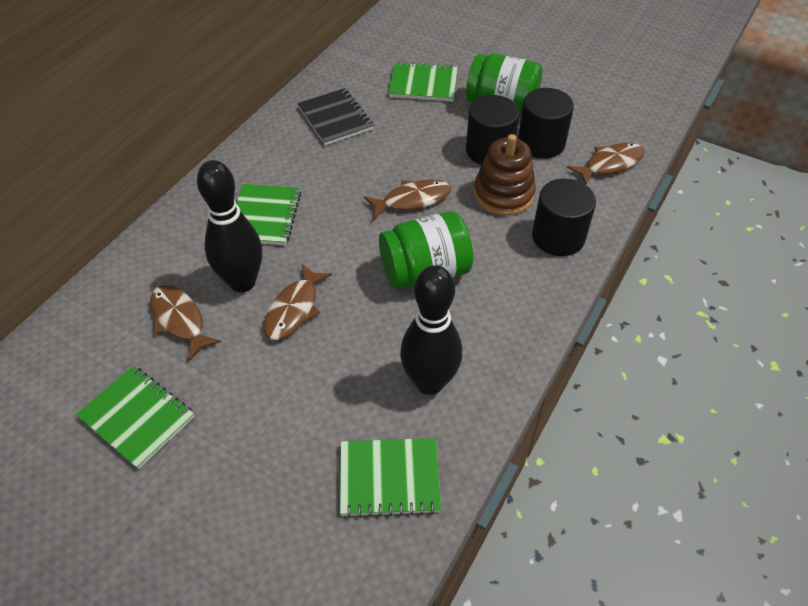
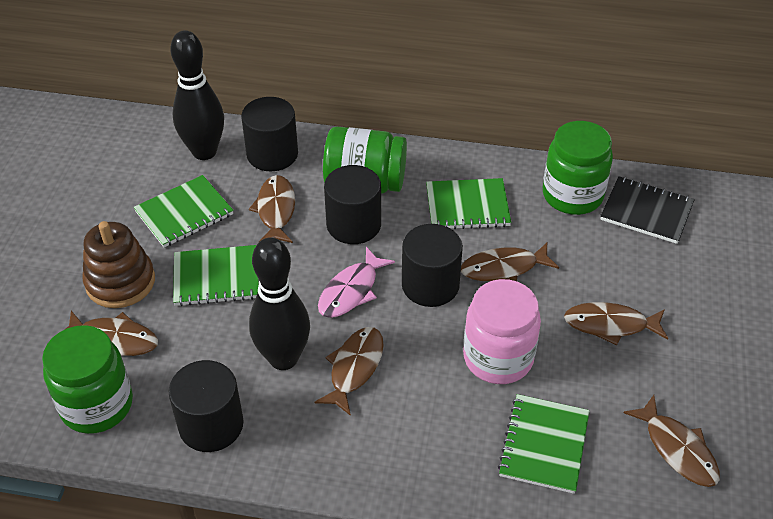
black cylinder: 3 -> 4
brown fish: 4 -> 6
green jar: 2 -> 3
pink fish: 0 -> 1
pink jar: 0 -> 1

